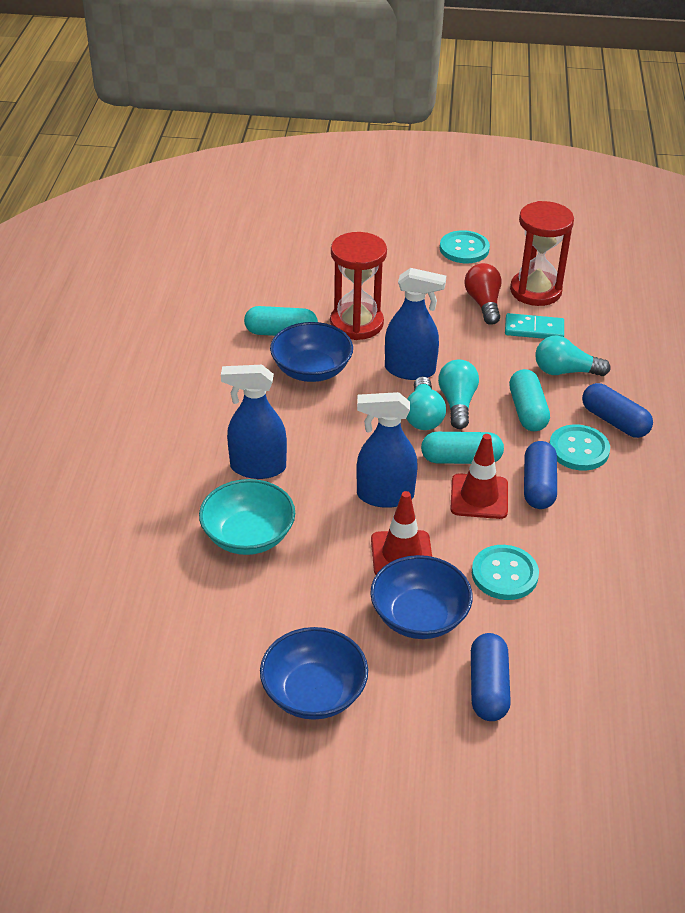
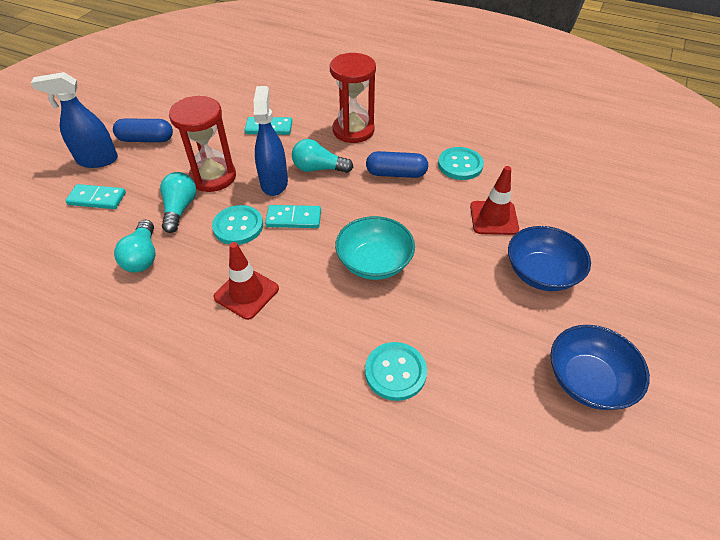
blue bowl: 3 -> 2
blue capsule: 3 -> 2
blue spray bottle: 3 -> 2
red light bulb: 1 -> 0
turquoise capsule: 3 -> 0
turquoise domino: 1 -> 3

